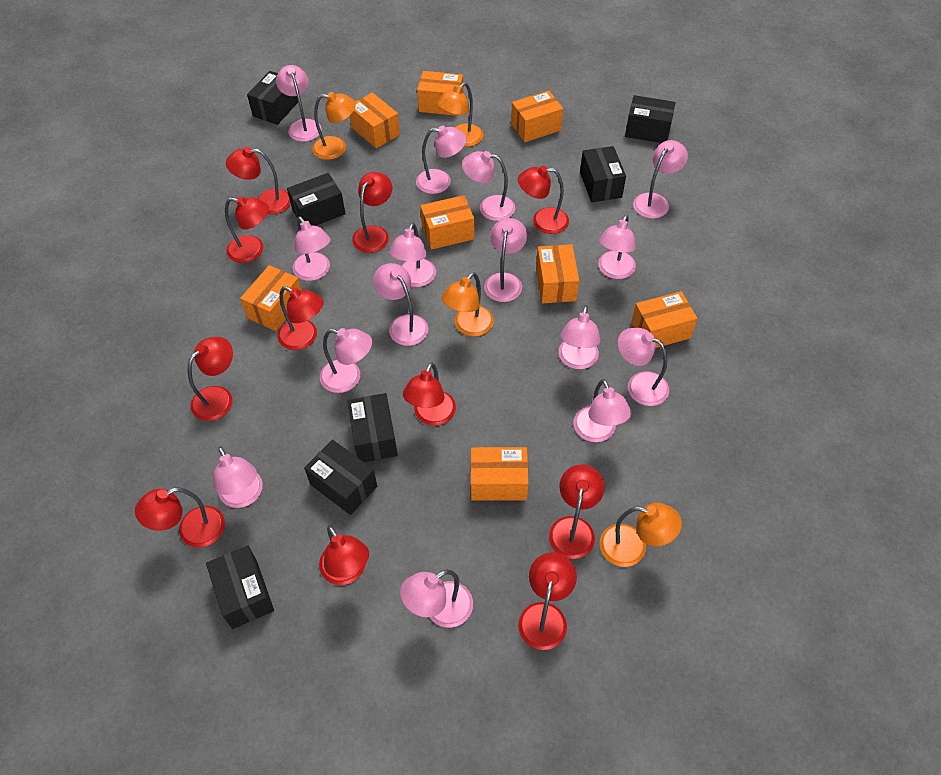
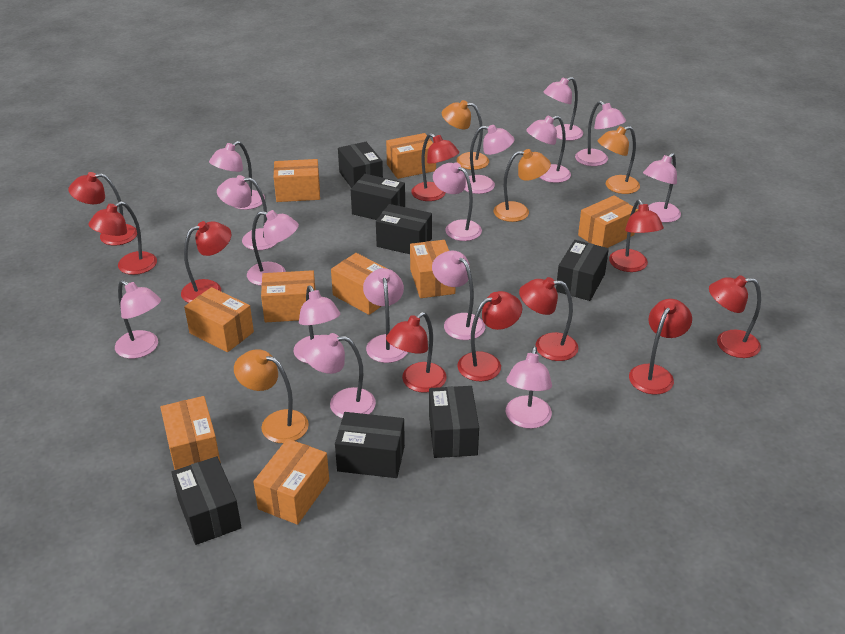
orange box: 8 -> 9
red lamp: 11 -> 10

